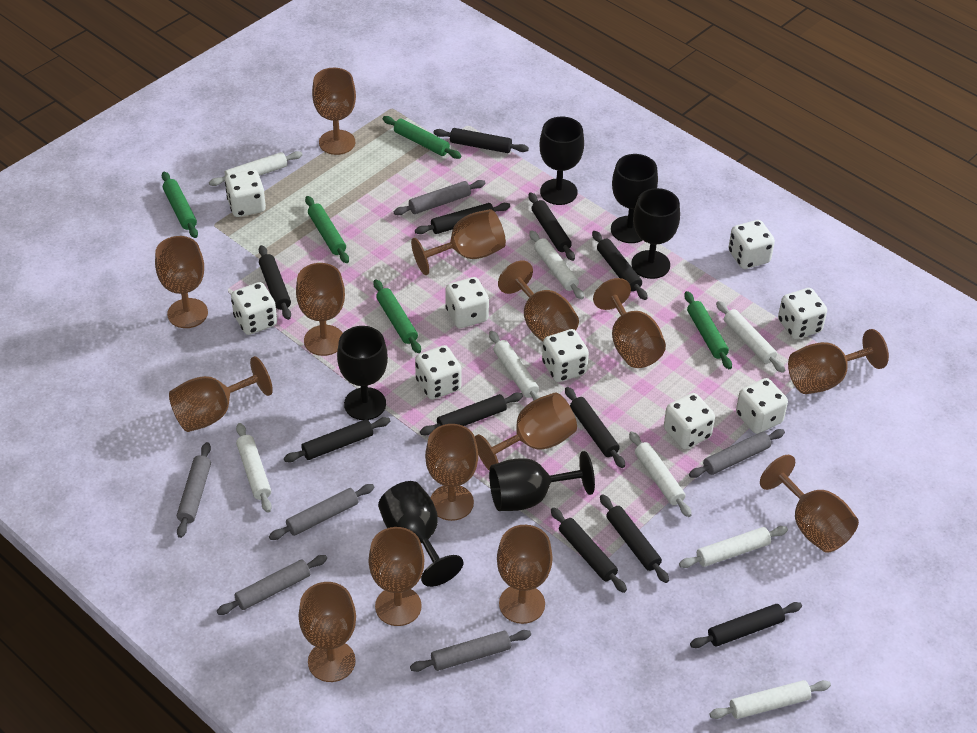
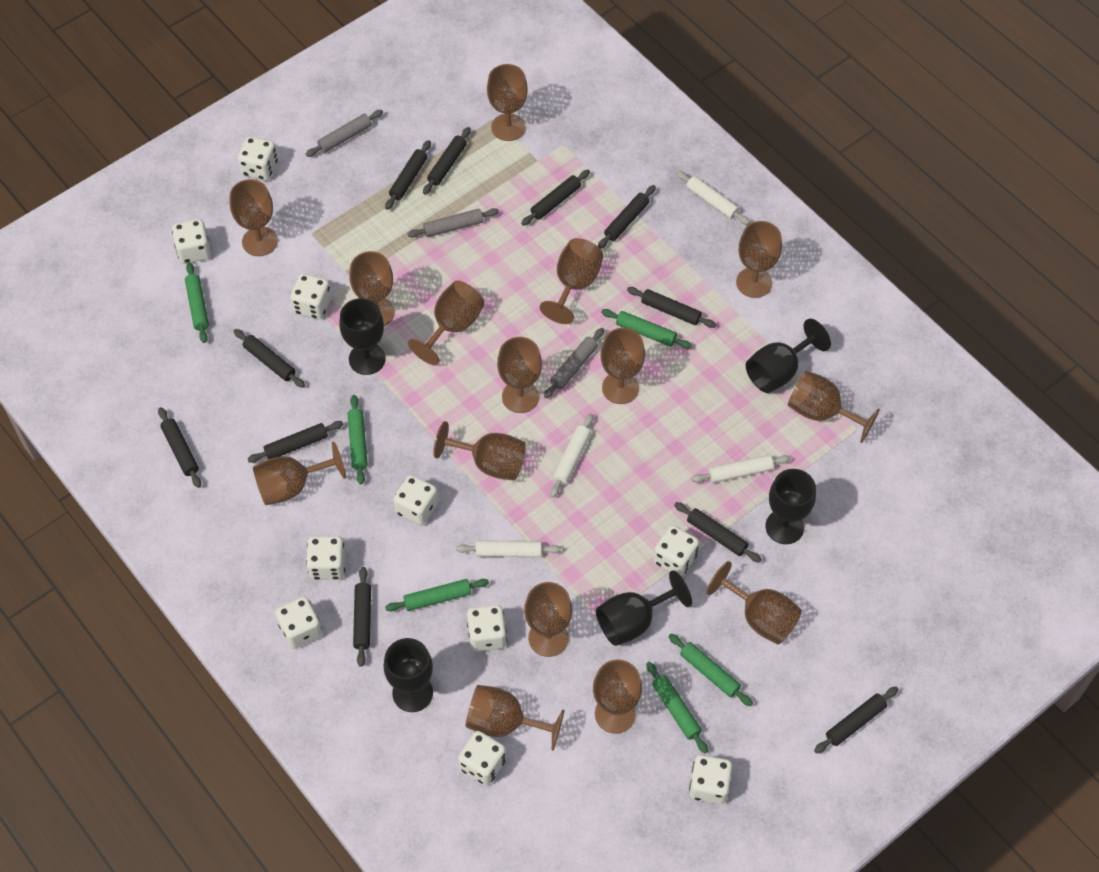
black goblet: 6 -> 5
brown goblet: 14 -> 15
green rolling pin: 5 -> 6
grey rolling pin: 6 -> 3
white dice: 9 -> 10
white rolling pin: 8 -> 4

